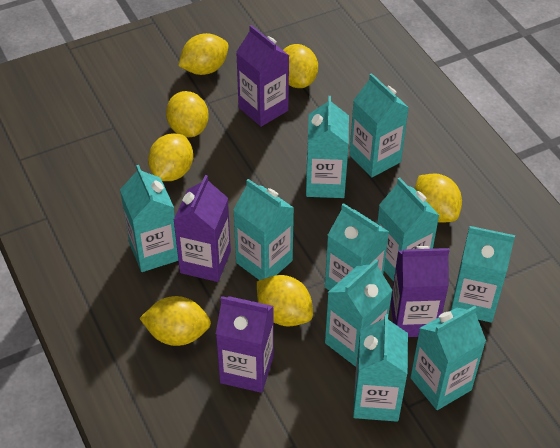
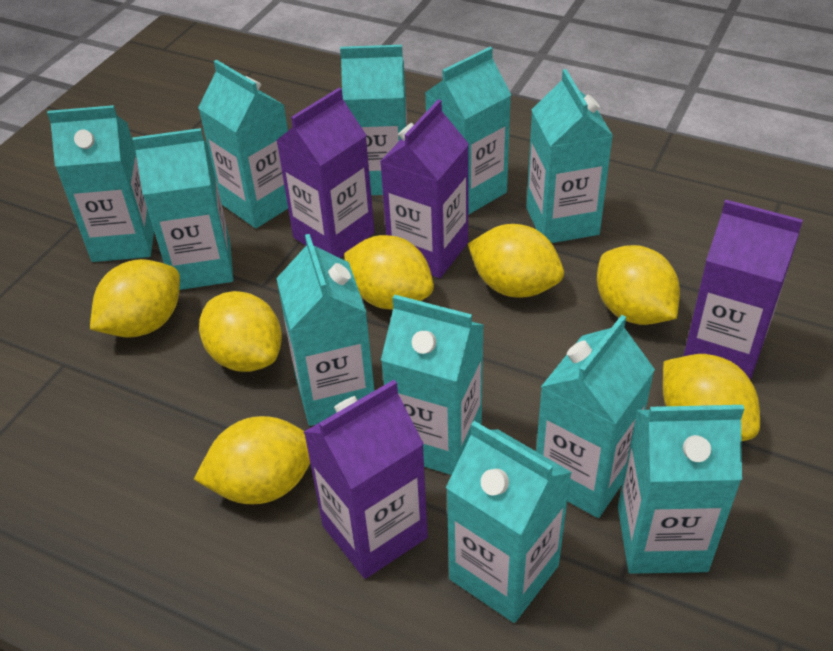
turquoise carton: 10 -> 11

